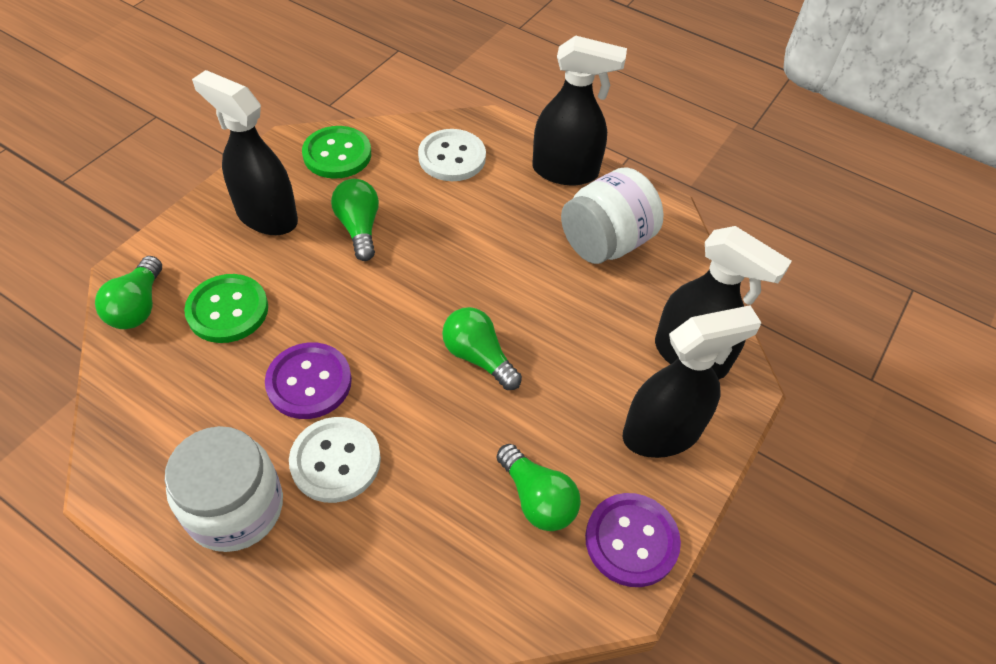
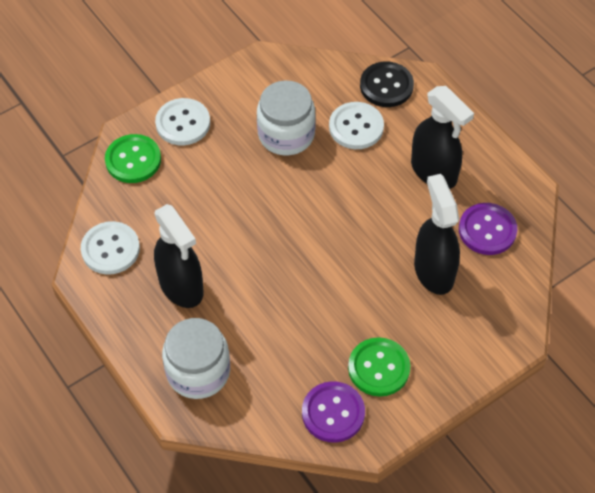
black button: 0 -> 1
black spray bottle: 4 -> 3
green light bulb: 4 -> 0
white button: 2 -> 3

